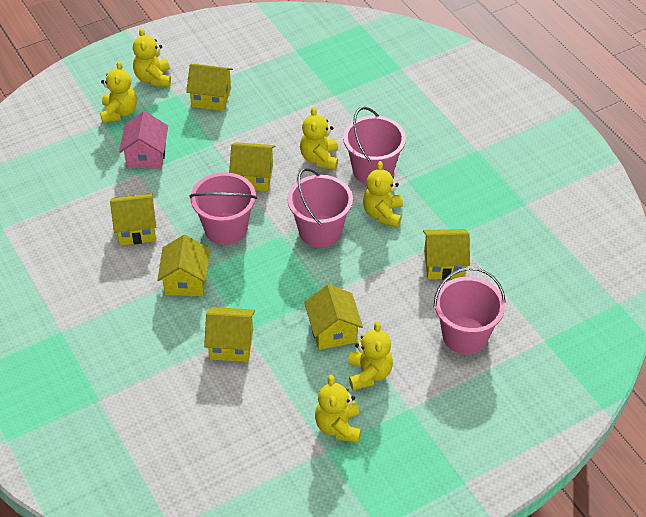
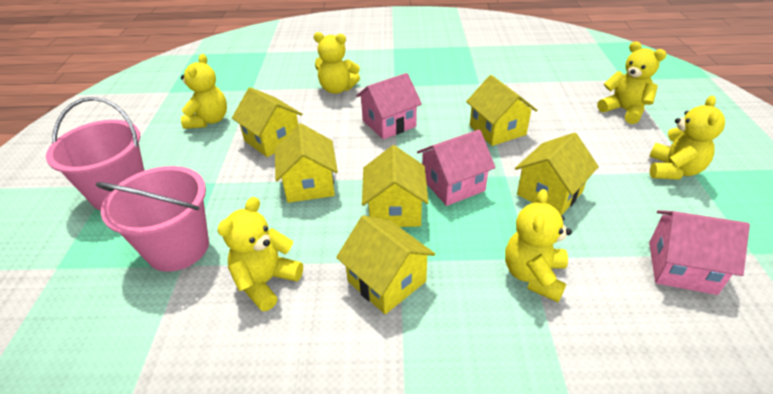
pink bucket: 4 -> 2
pink house: 1 -> 3
yellow house: 7 -> 6

